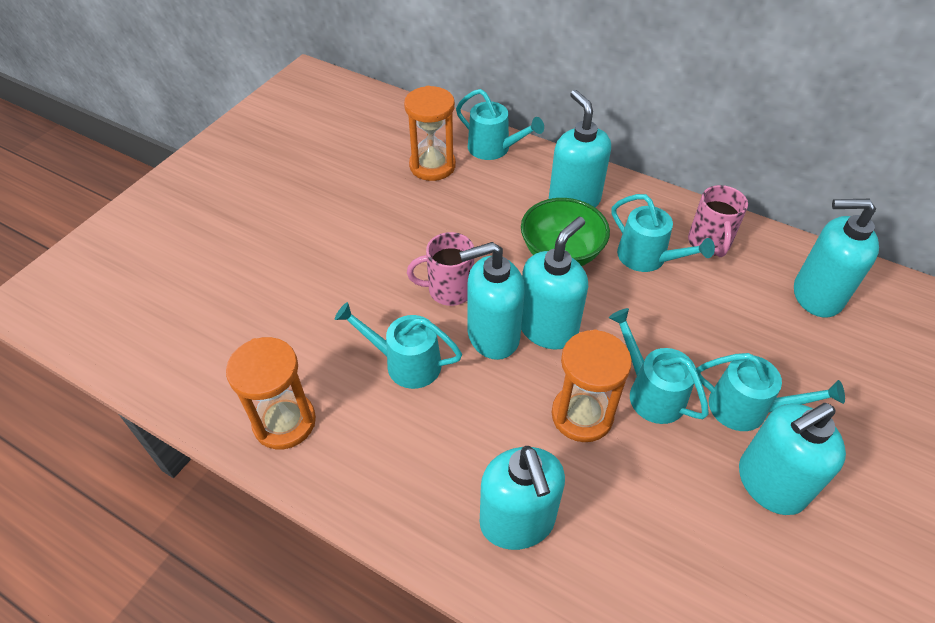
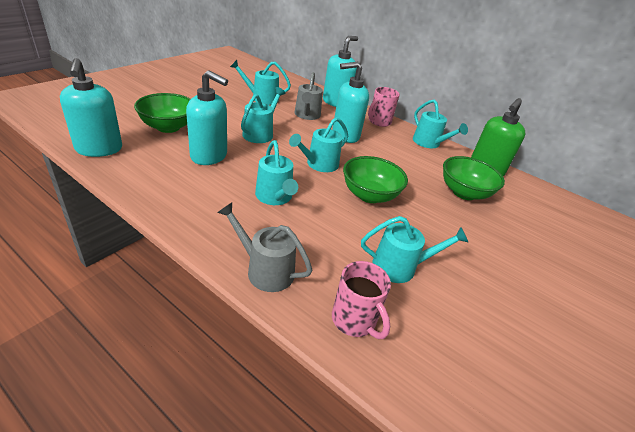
green bowl: 1 -> 3
green soap dispenser: 0 -> 1
grey watering can: 0 -> 2
orange hourglass: 3 -> 0
turquoise soap dispenser: 6 -> 4
turquoise watering can: 5 -> 6

